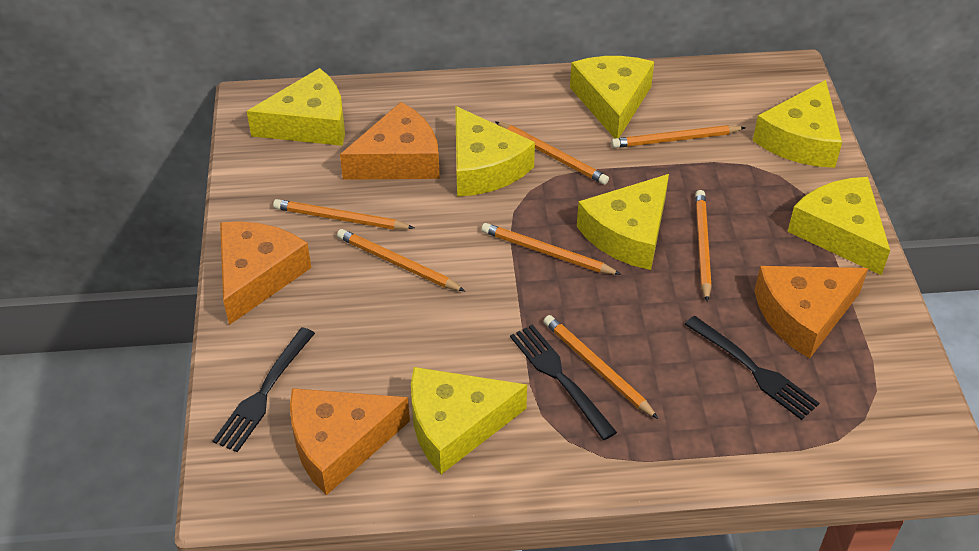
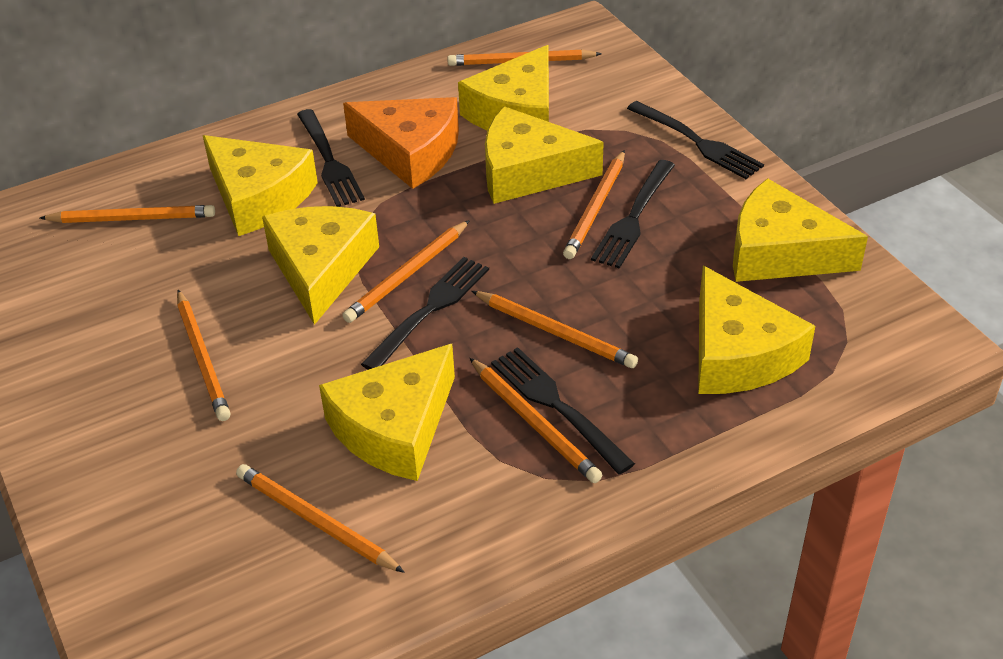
black fork: 3 -> 5
orange cheese: 4 -> 1
orange pencil: 7 -> 8

